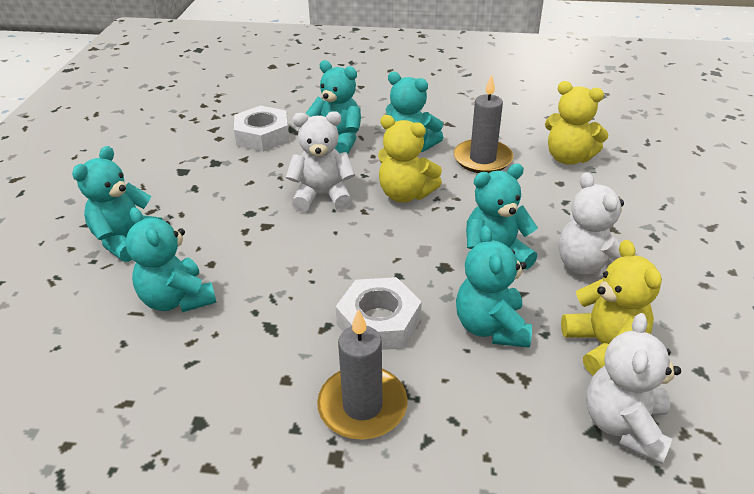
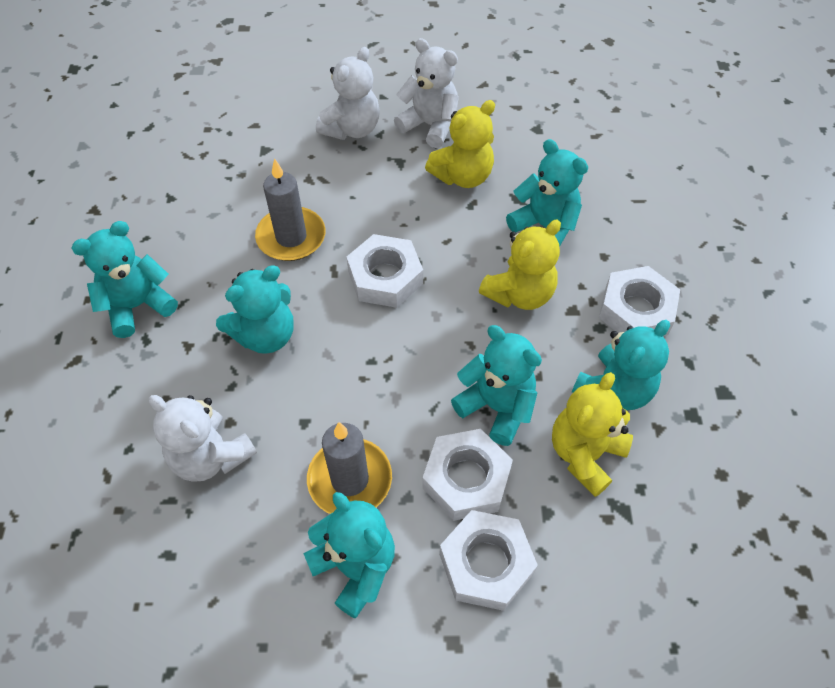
white nut: 2 -> 4

